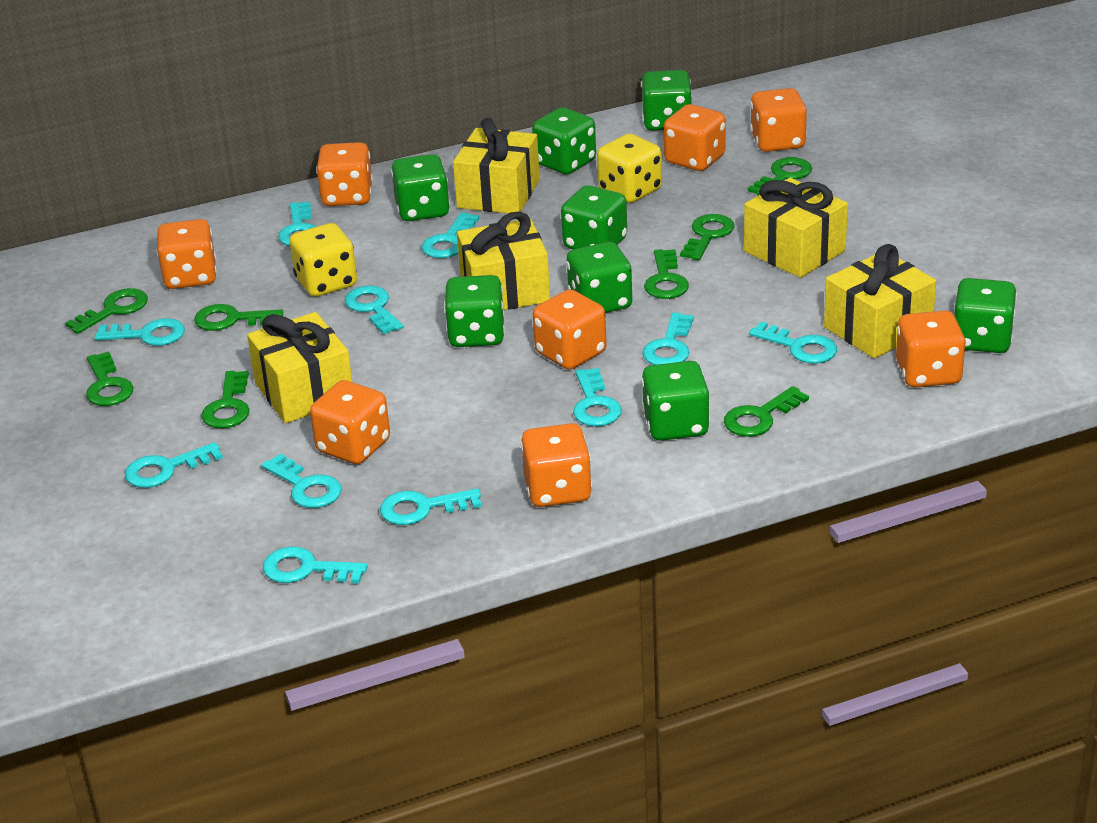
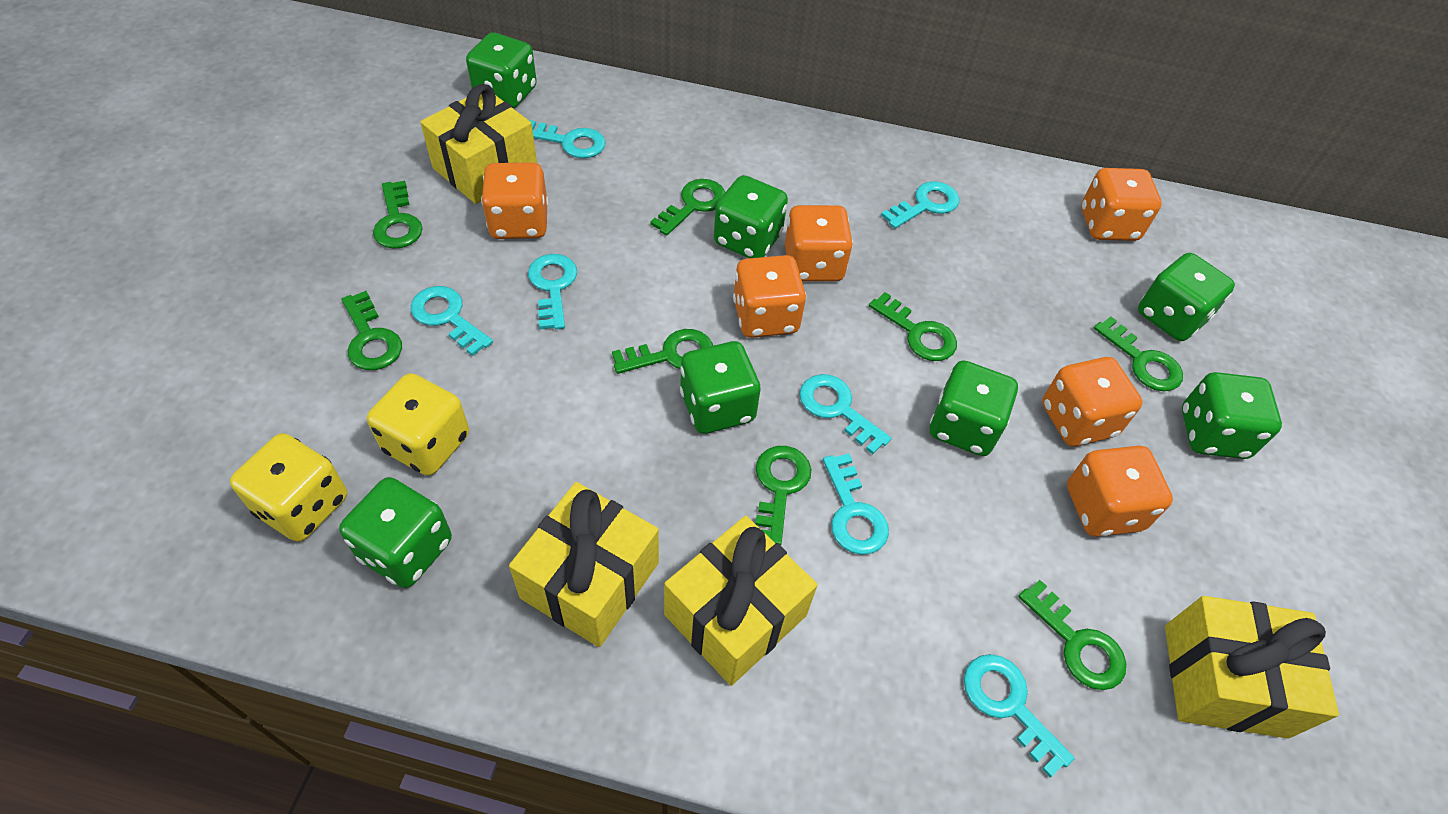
green dice: 8 -> 7
orange dice: 8 -> 6
turquoise key: 11 -> 7
yellow gift: 5 -> 4

